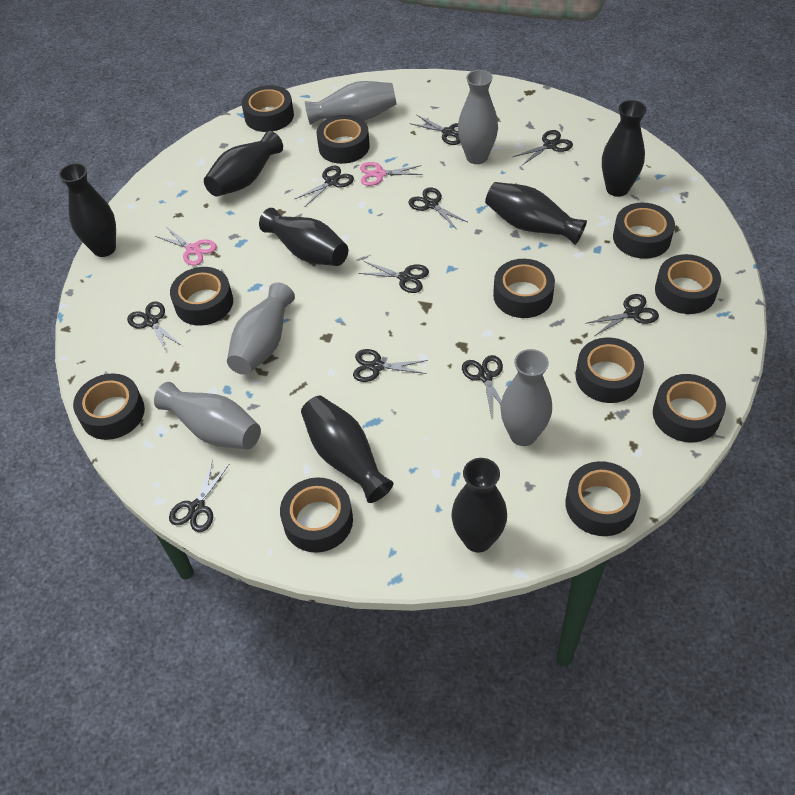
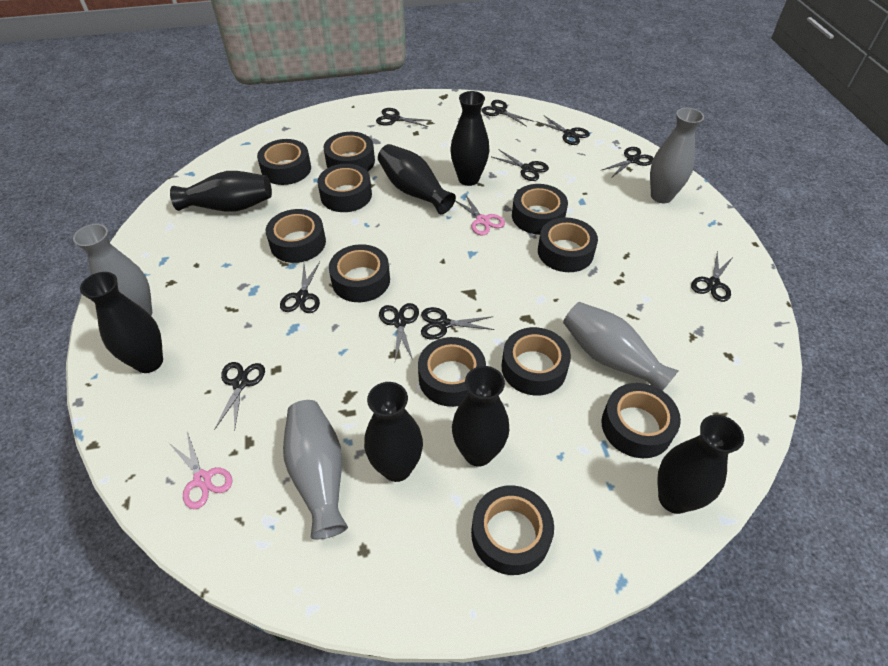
grey vase: 5 -> 4

